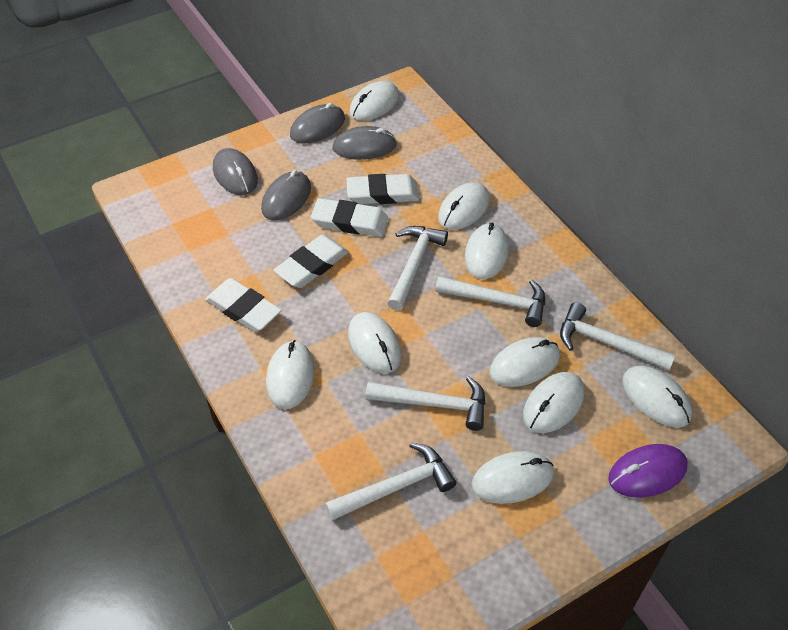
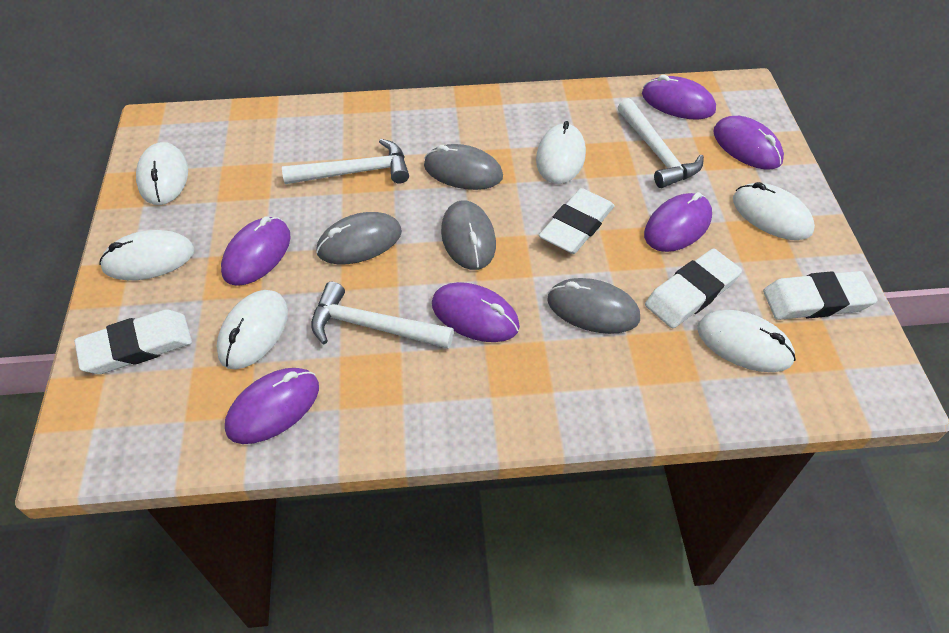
purple mouse: 1 -> 6
white hammer: 5 -> 3
white mouse: 9 -> 6

